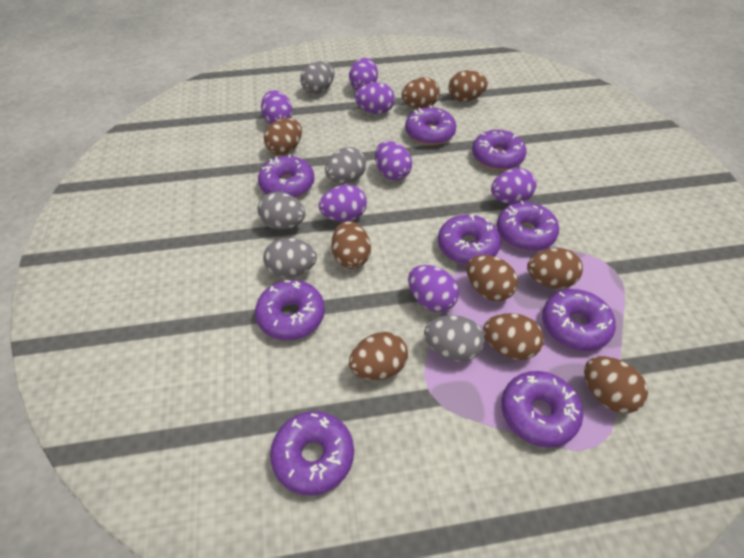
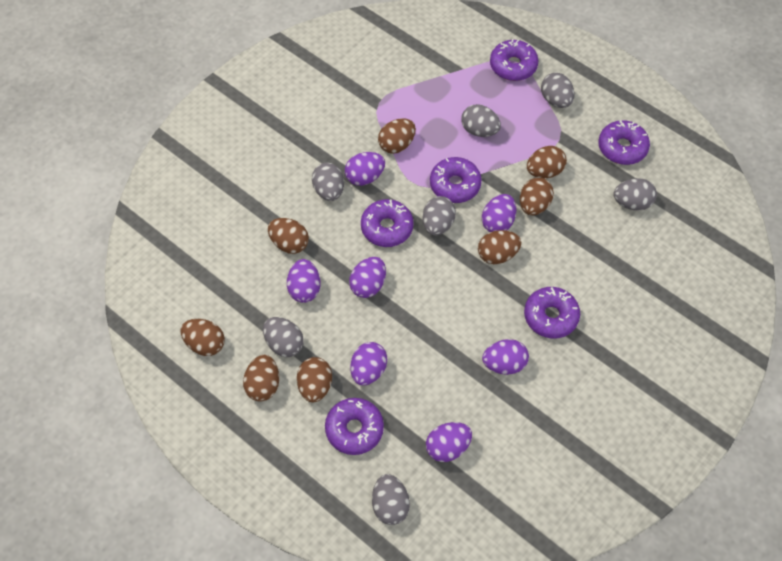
brown egg: 9 -> 8
grey egg: 5 -> 7
purple donut: 9 -> 6

